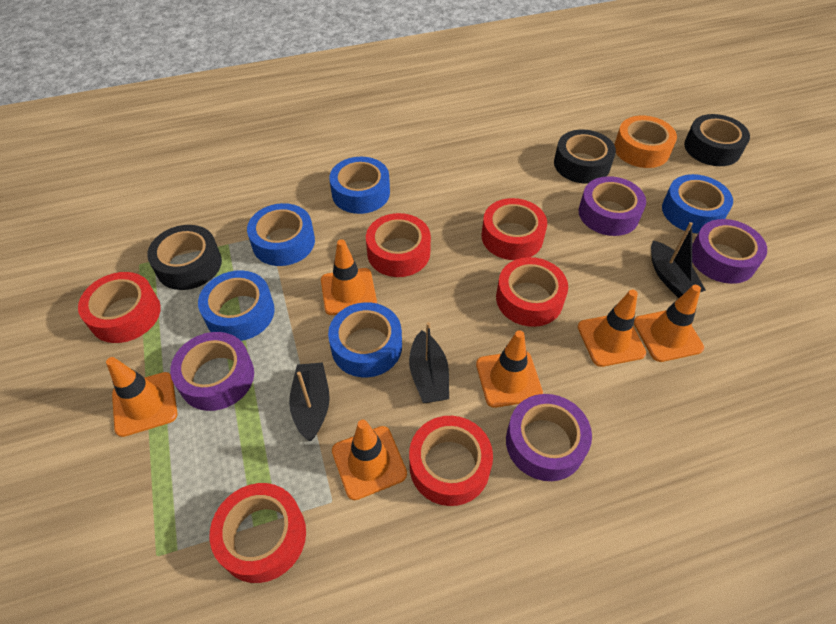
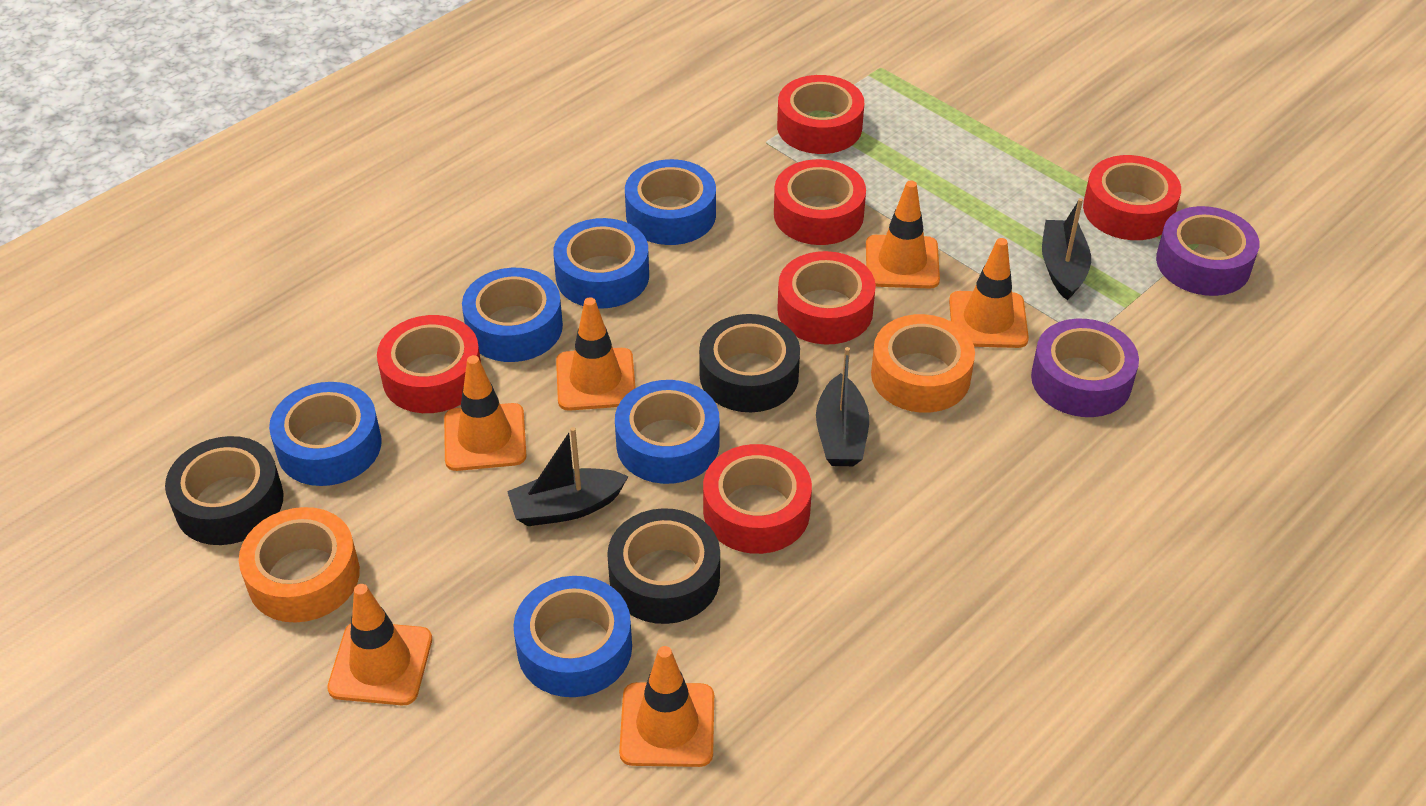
blue tape: 5 -> 6
orange tape: 1 -> 2
purple tape: 4 -> 2

